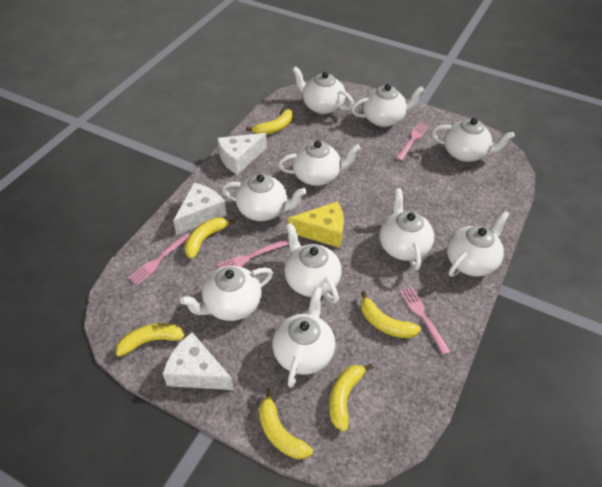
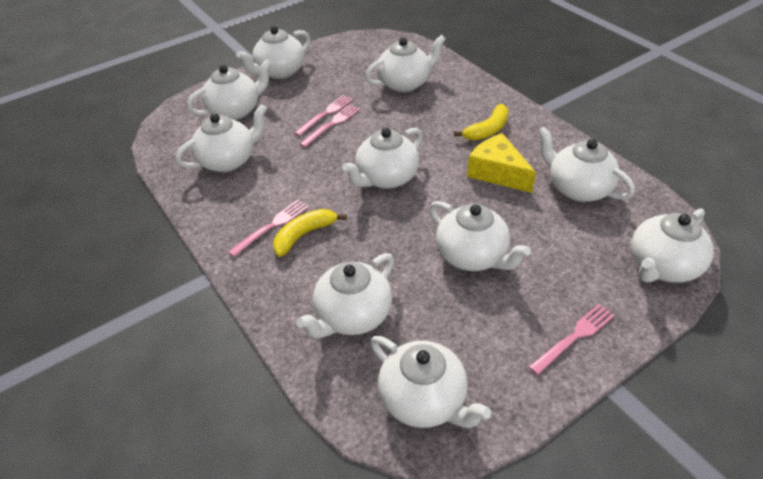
white cheese: 3 -> 0
yellow banana: 6 -> 2

